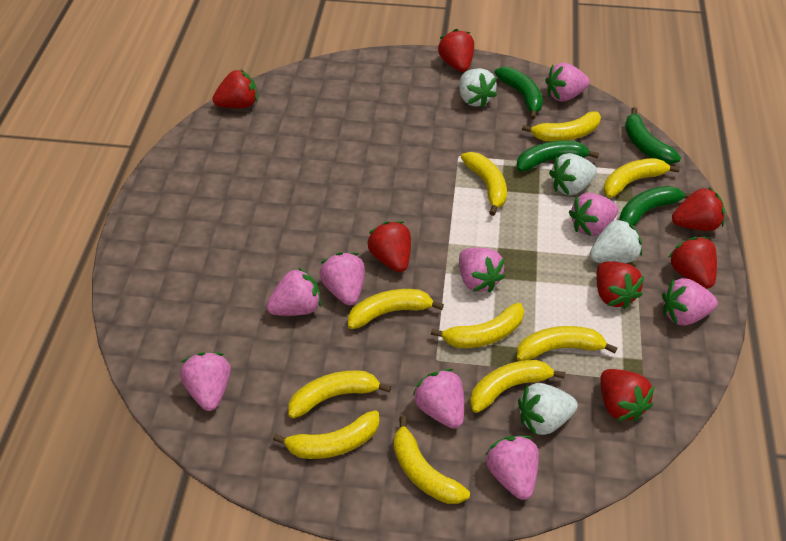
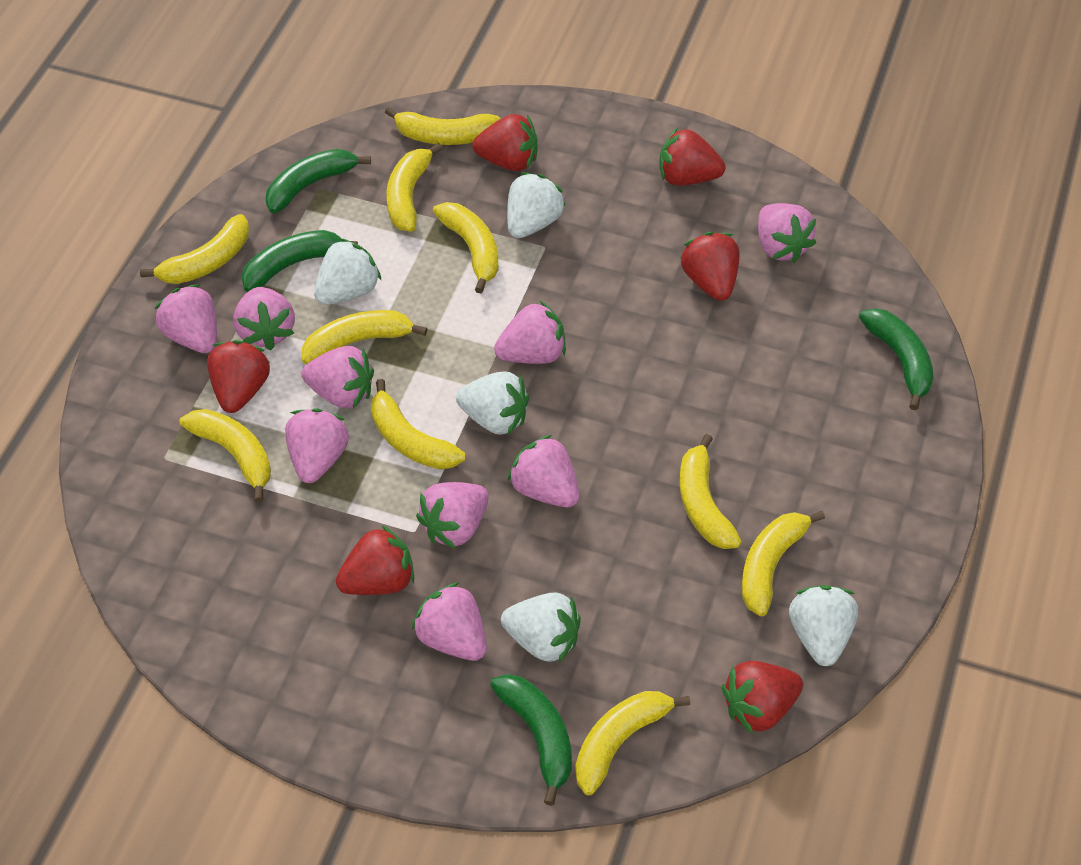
red strawberry: 7 -> 6
white strawberry: 4 -> 5

